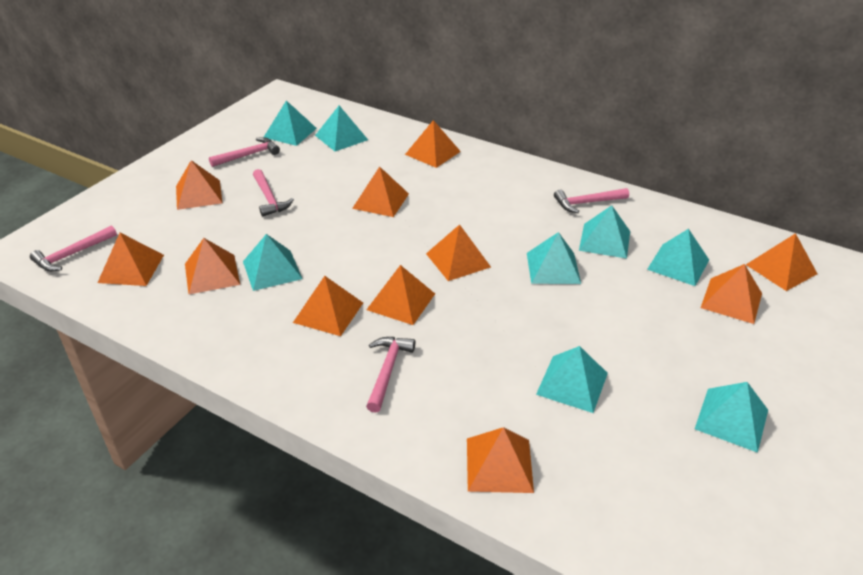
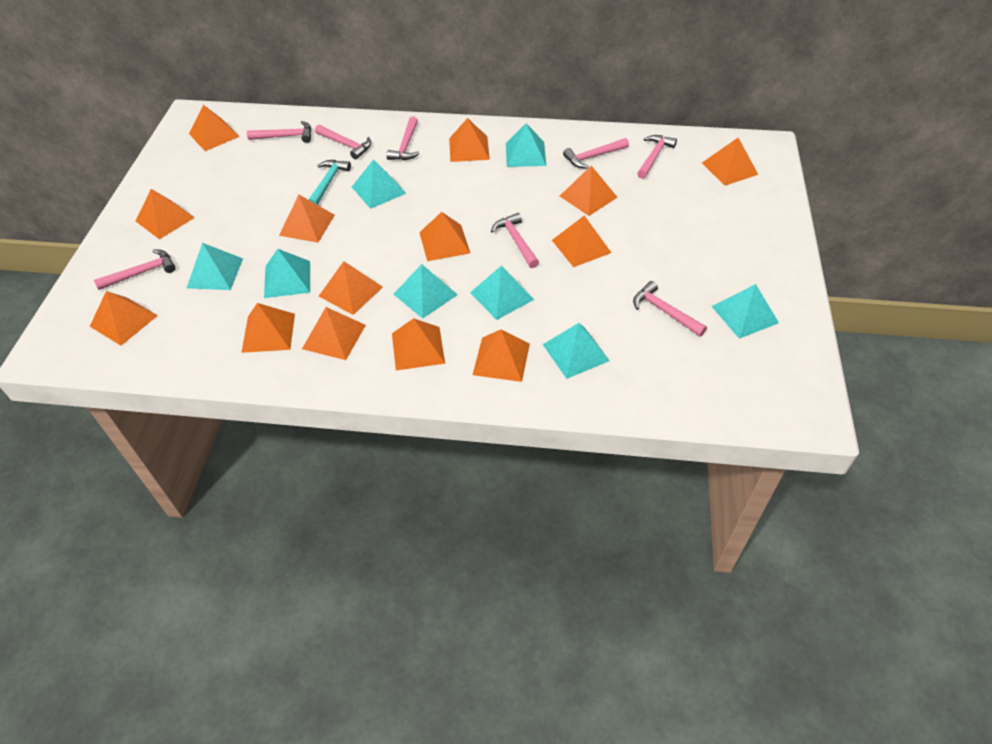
orange pyramid: 11 -> 14
pink hammer: 5 -> 8
turquoise hammer: 0 -> 1

